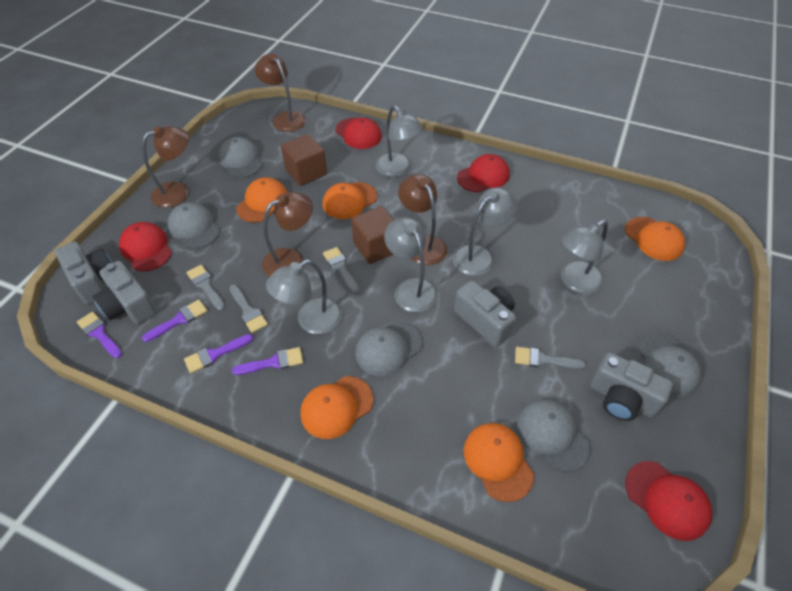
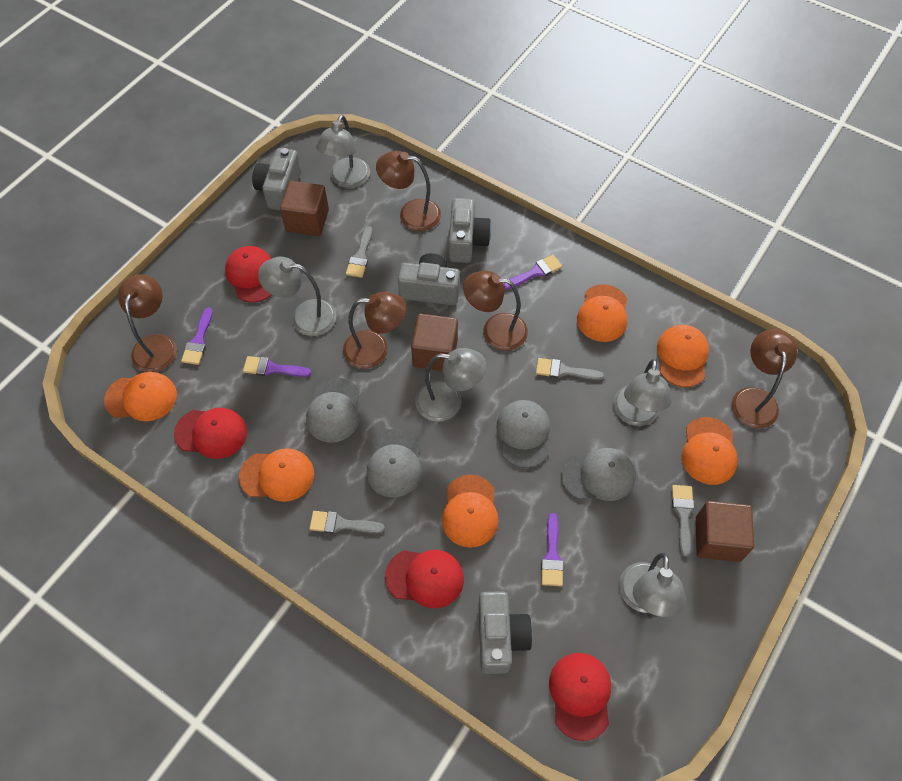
brown cube: 2 -> 3
brown lamp: 4 -> 5
grey cap: 5 -> 4
orange cap: 5 -> 6

